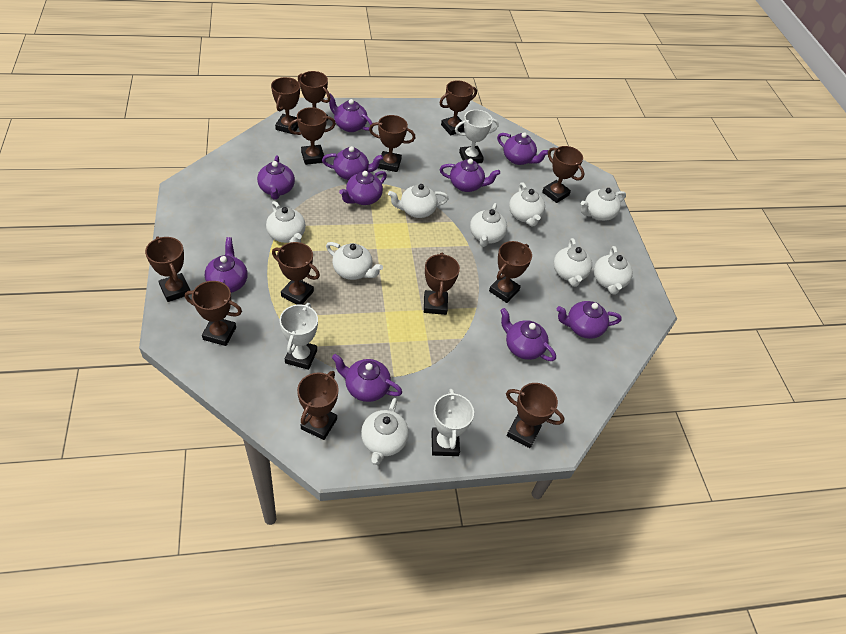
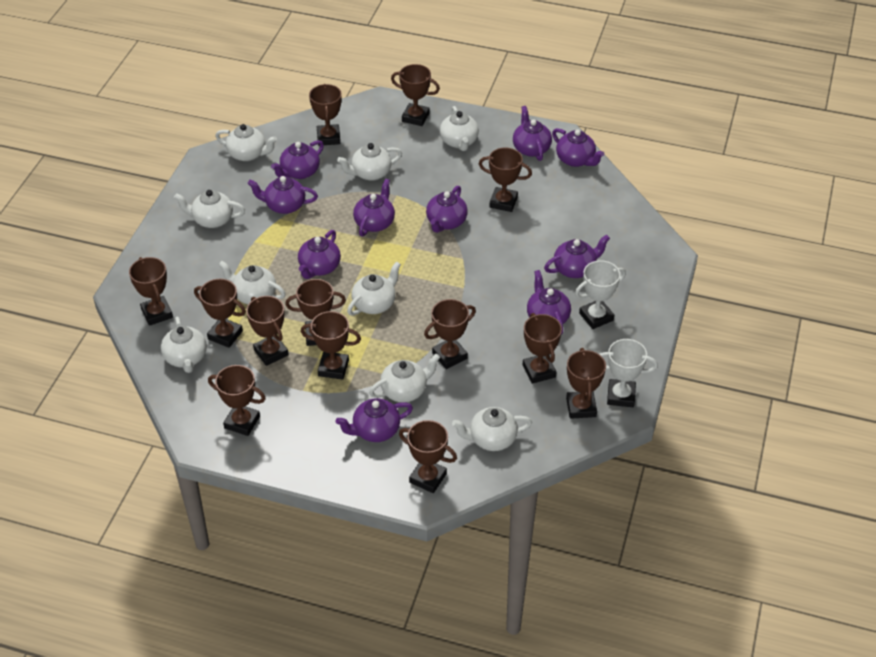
white trophy: 3 -> 2

